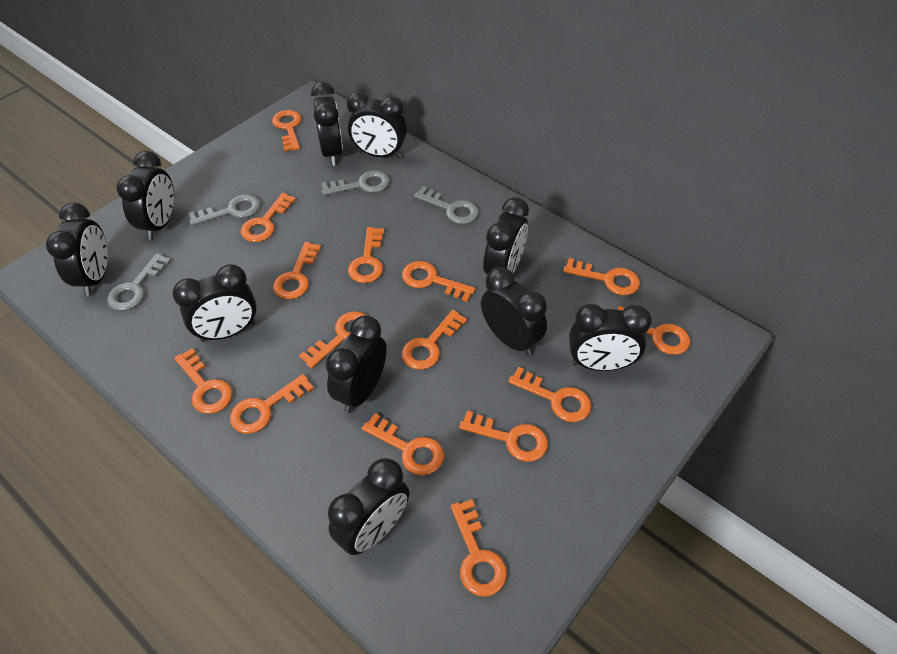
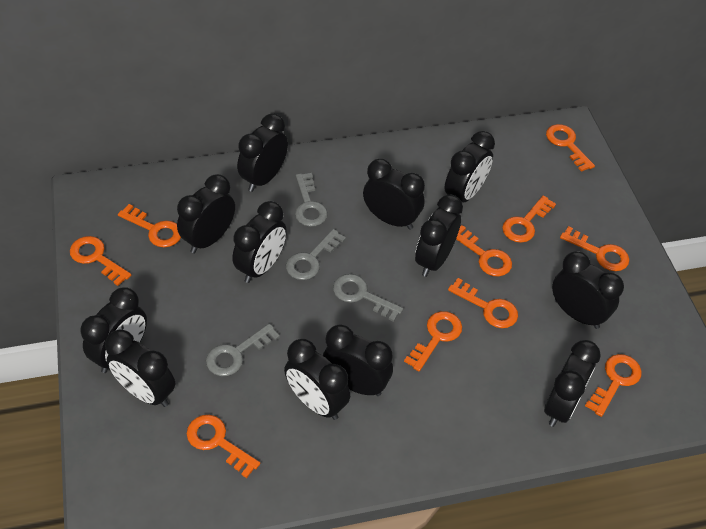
black clock: 10 -> 12
orange key: 15 -> 10

